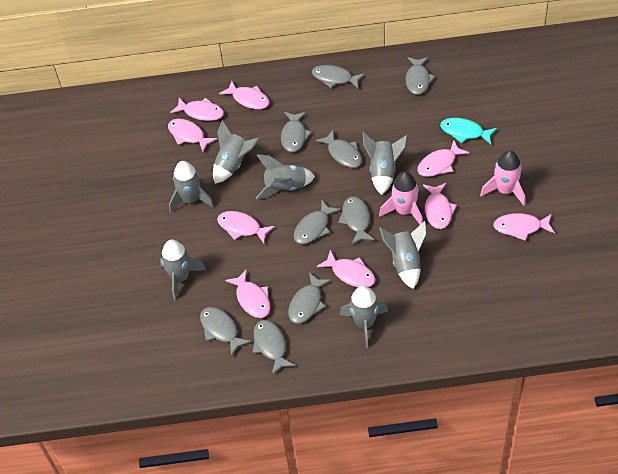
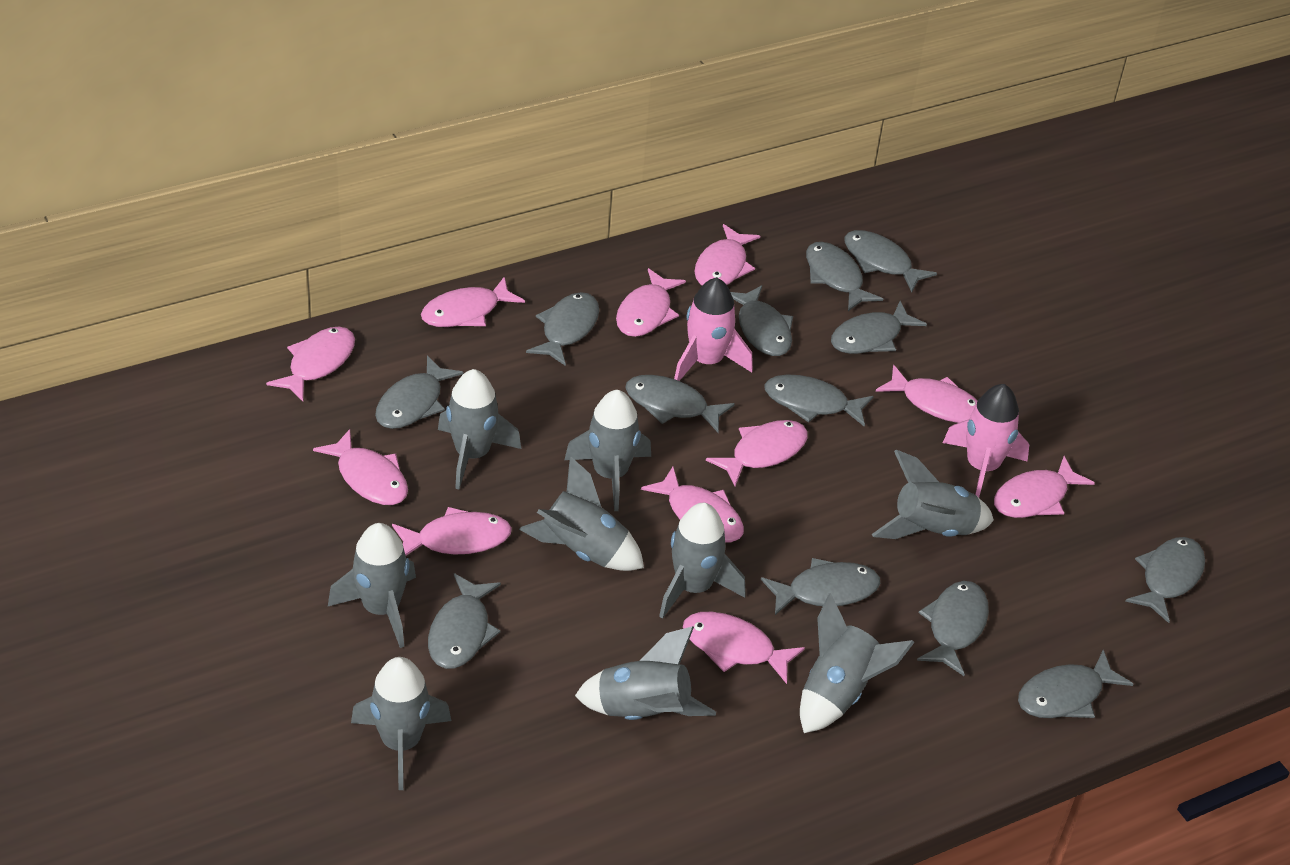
grey fish: 9 -> 13
grey rocket: 7 -> 9
pink fish: 9 -> 11
turquoise fish: 1 -> 0

